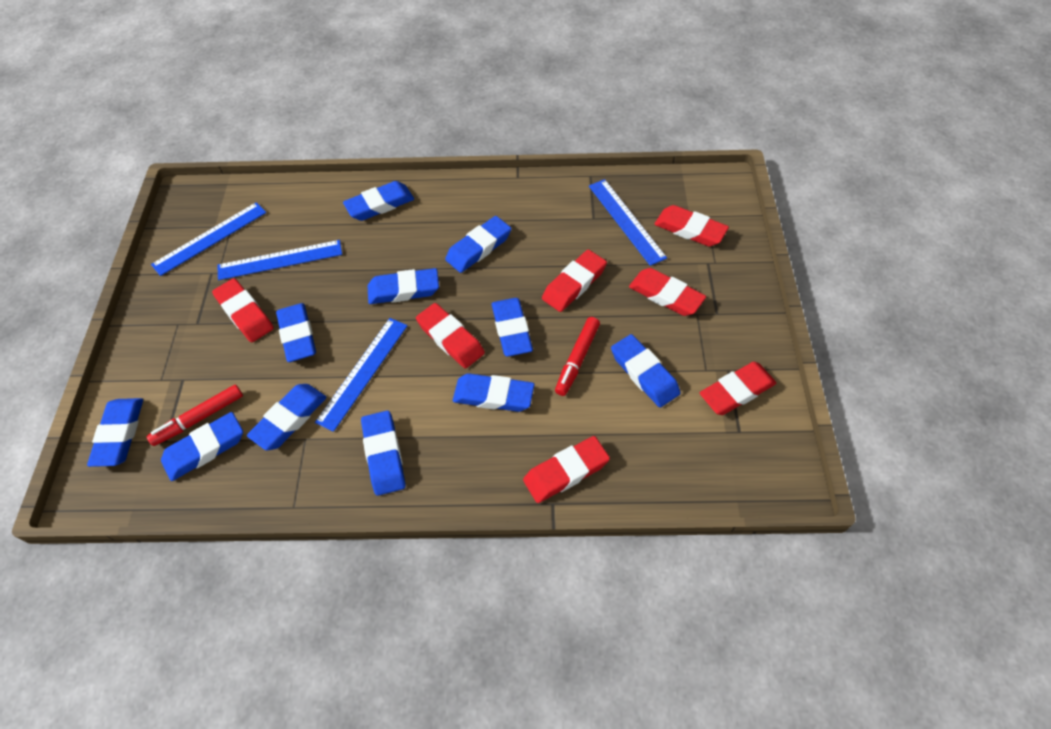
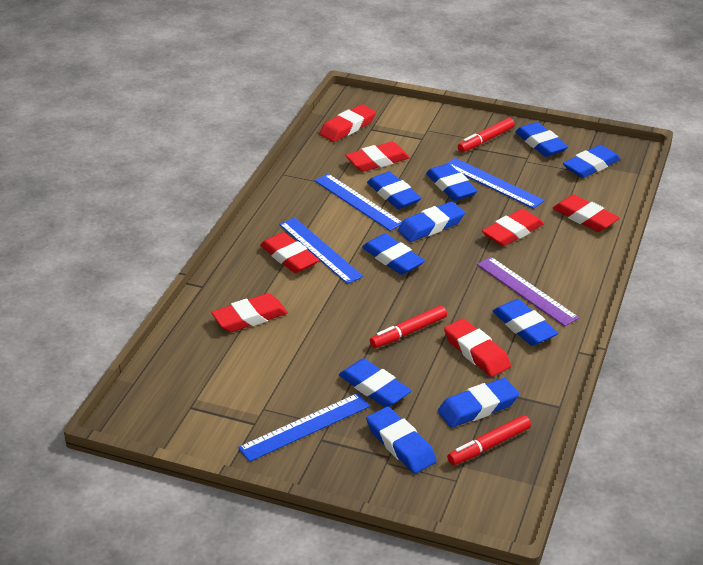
blue eraser: 11 -> 10
purple ruler: 0 -> 1
red marker: 2 -> 3

